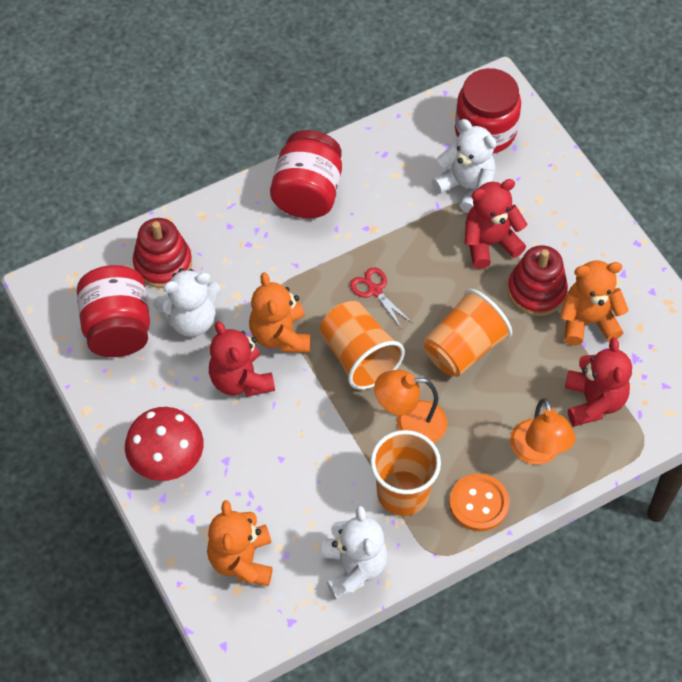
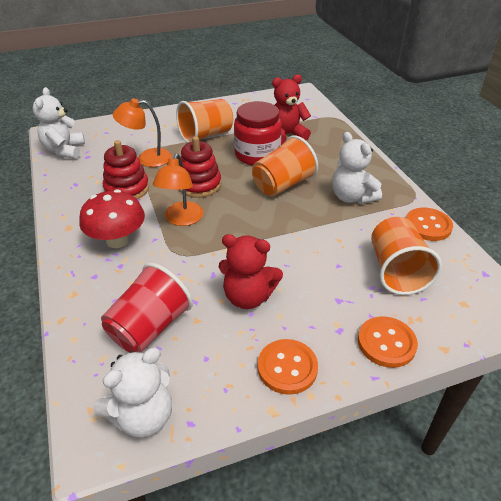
orange button: 1 -> 3
orange teddy bear: 3 -> 0
red cup: 0 -> 1
red jar: 3 -> 1
red scissors: 1 -> 0
red teddy bear: 3 -> 2

